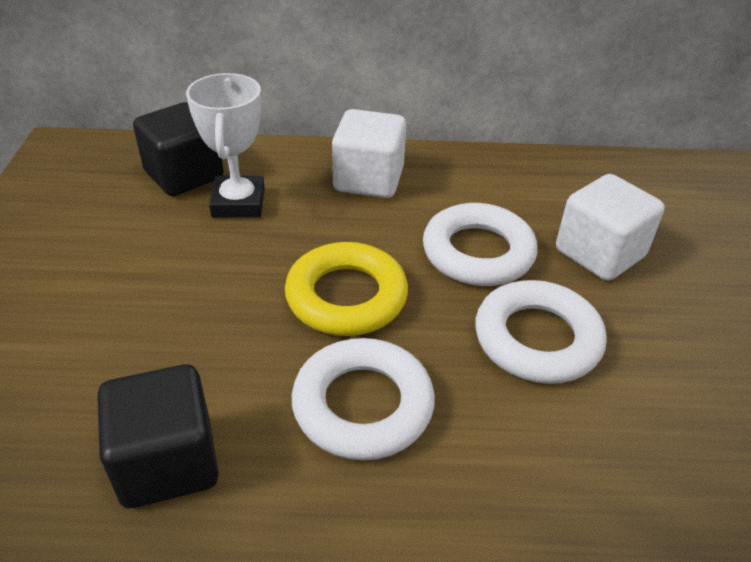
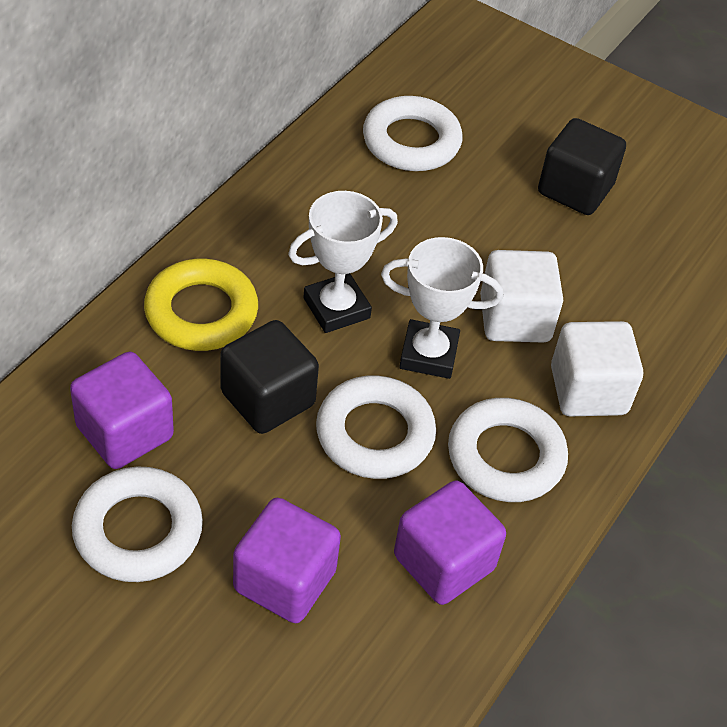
purple cube: 0 -> 3
white ring: 3 -> 4
white trophy: 1 -> 2

